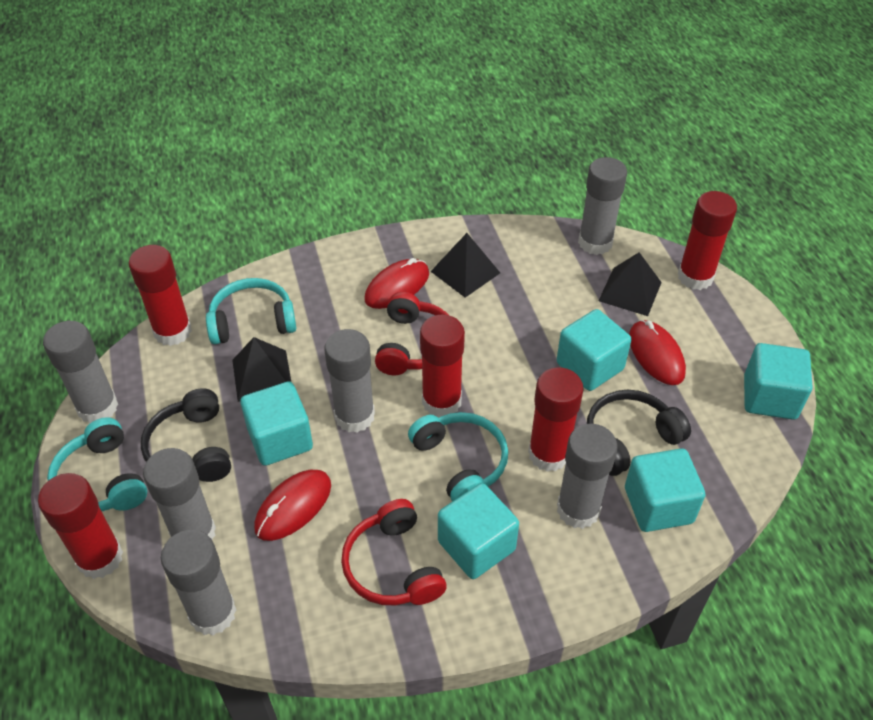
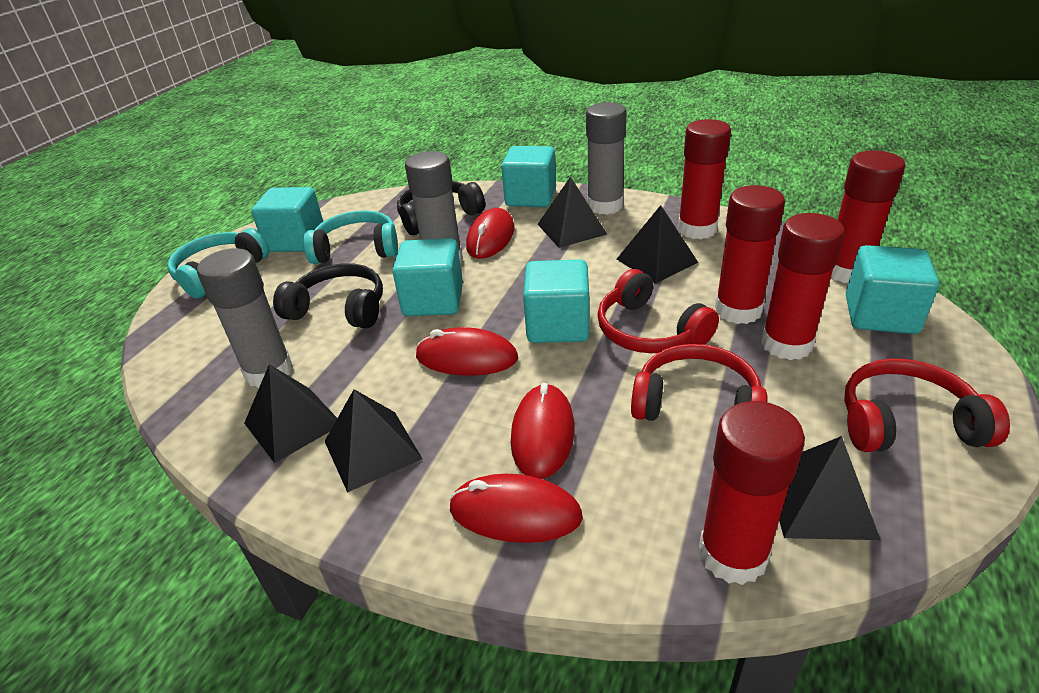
black pyramid: 3 -> 5
grey glue stick: 6 -> 3
red headphones: 2 -> 3
red mouse: 3 -> 4
turquoise headphones: 3 -> 2

